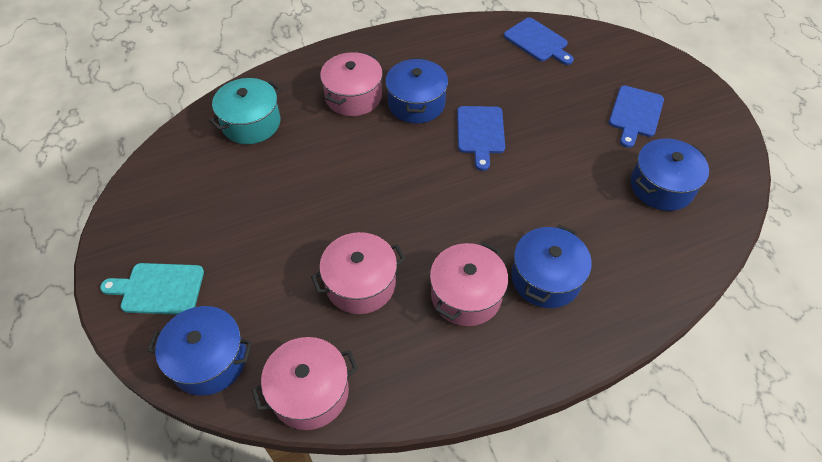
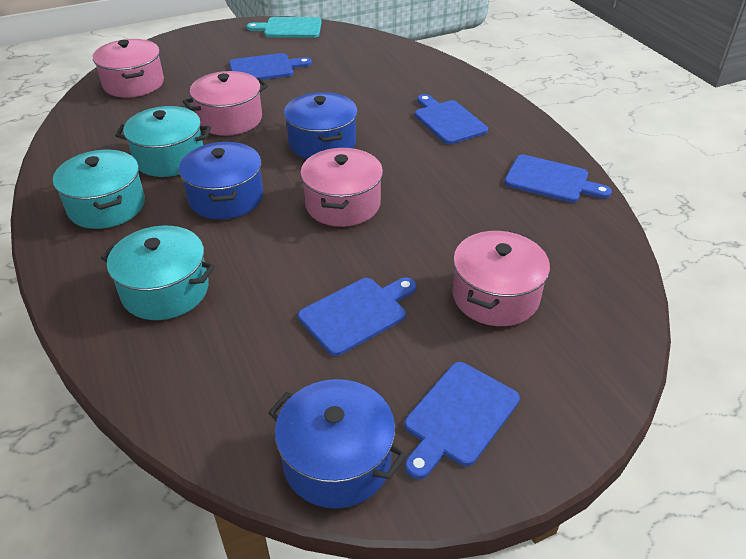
blue cutting board: 3 -> 5
blue pot: 4 -> 3
turquoise pot: 1 -> 3

